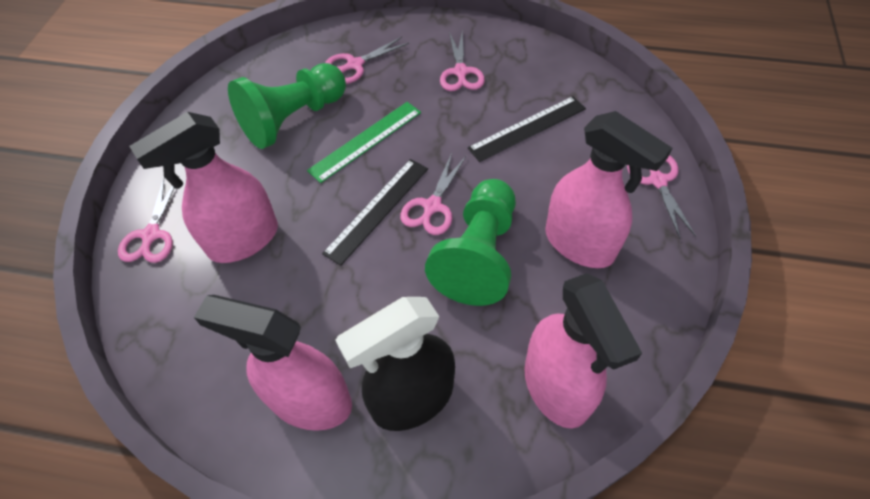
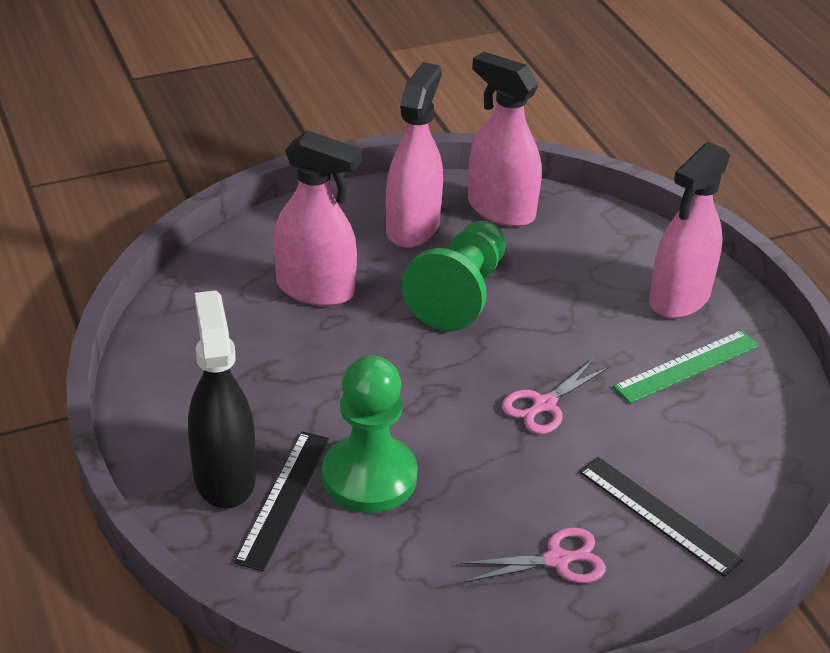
pink scissors: 5 -> 2

